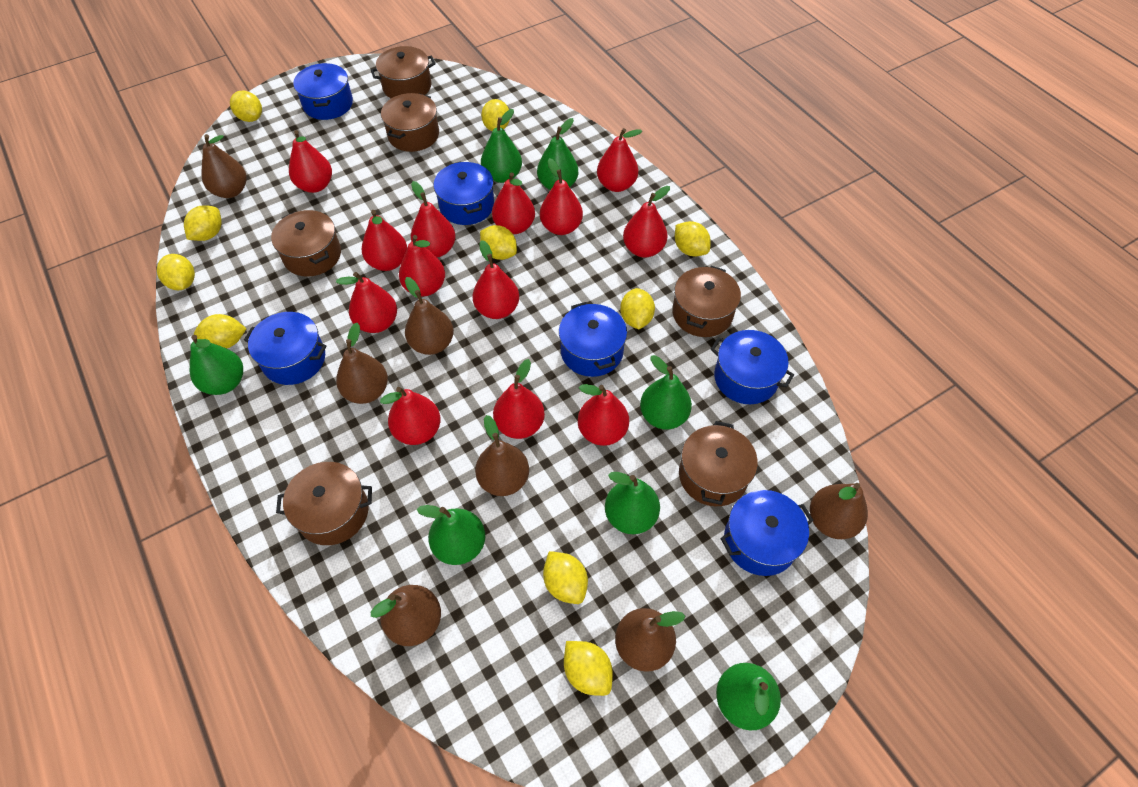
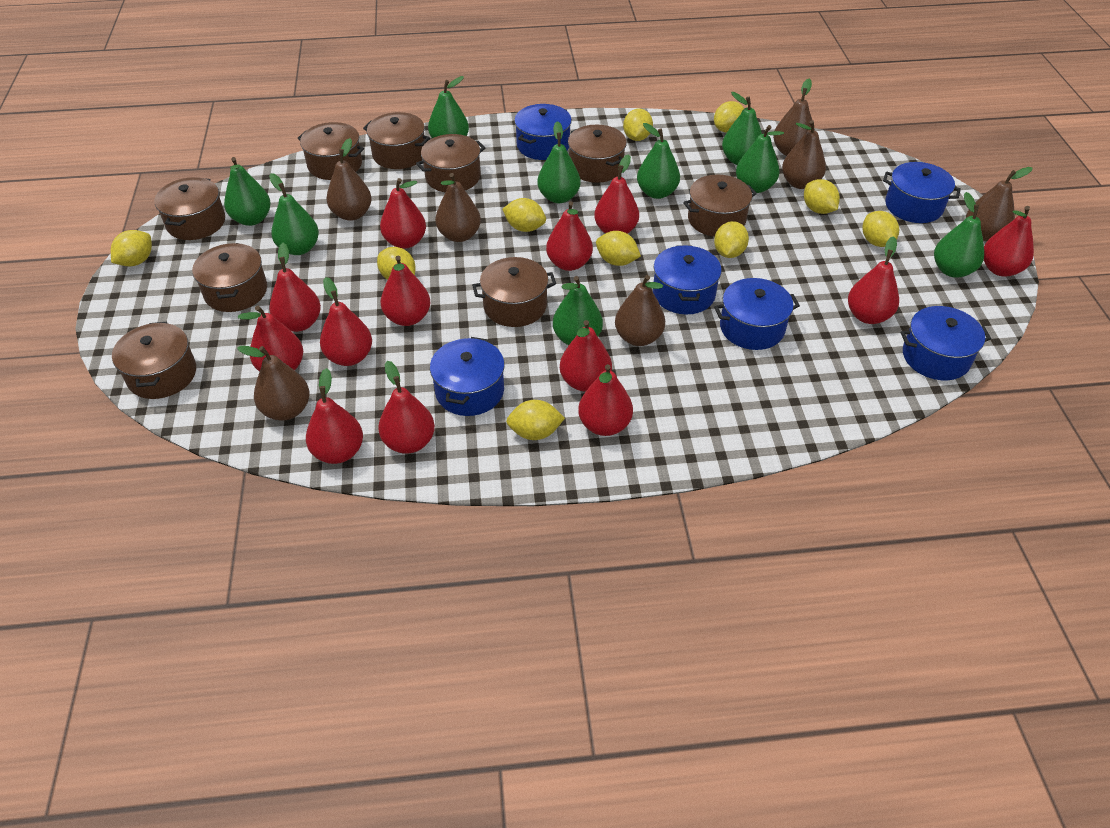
brown pot: 6 -> 9
green pear: 7 -> 9

